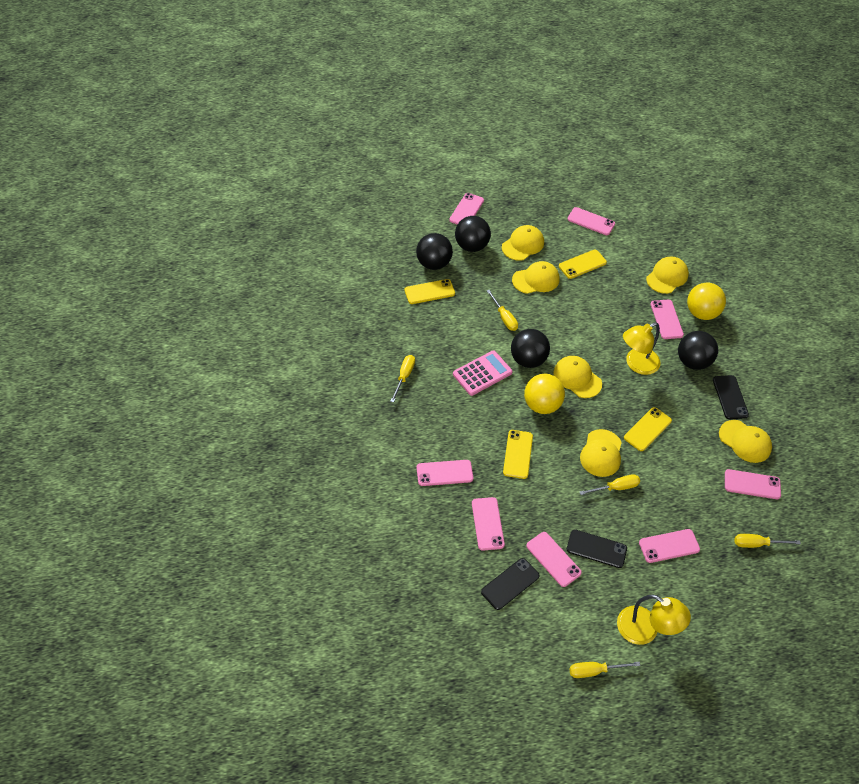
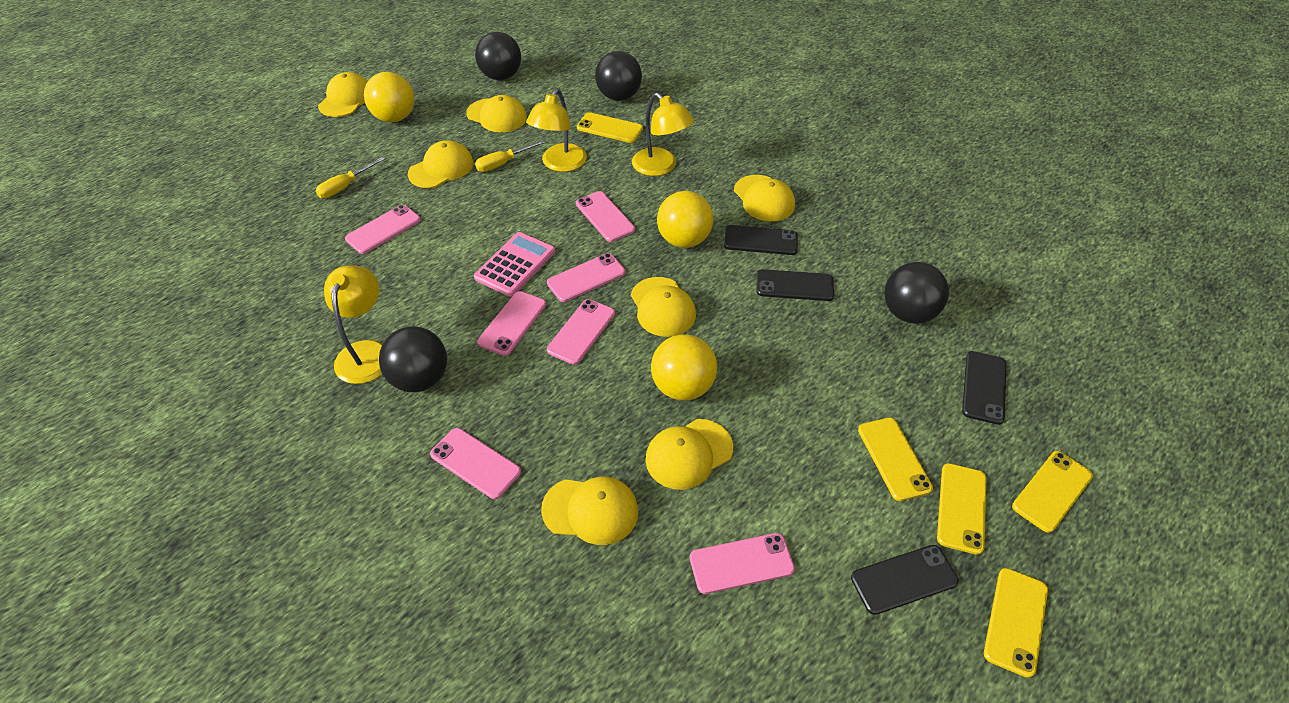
black phone: 3 -> 4
pink phone: 8 -> 7
yellow ball: 2 -> 3
yellow cap: 6 -> 7
yellow lamp: 2 -> 3
yellow phone: 4 -> 5
yellow screwdriver: 5 -> 2

